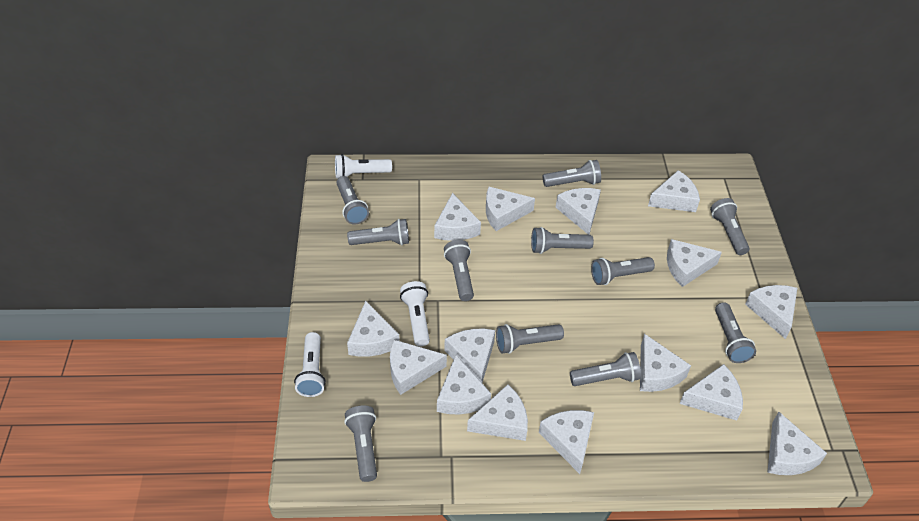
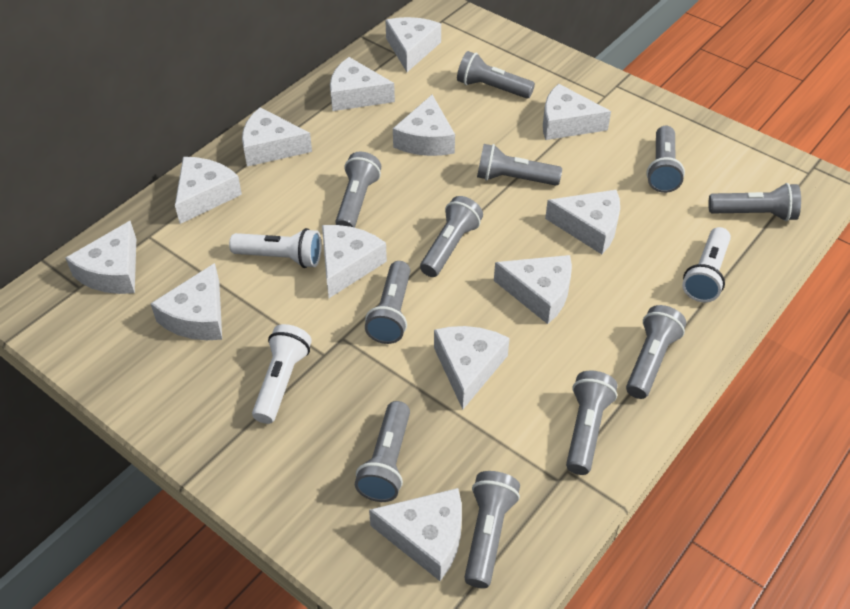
white cheese: 15 -> 13

